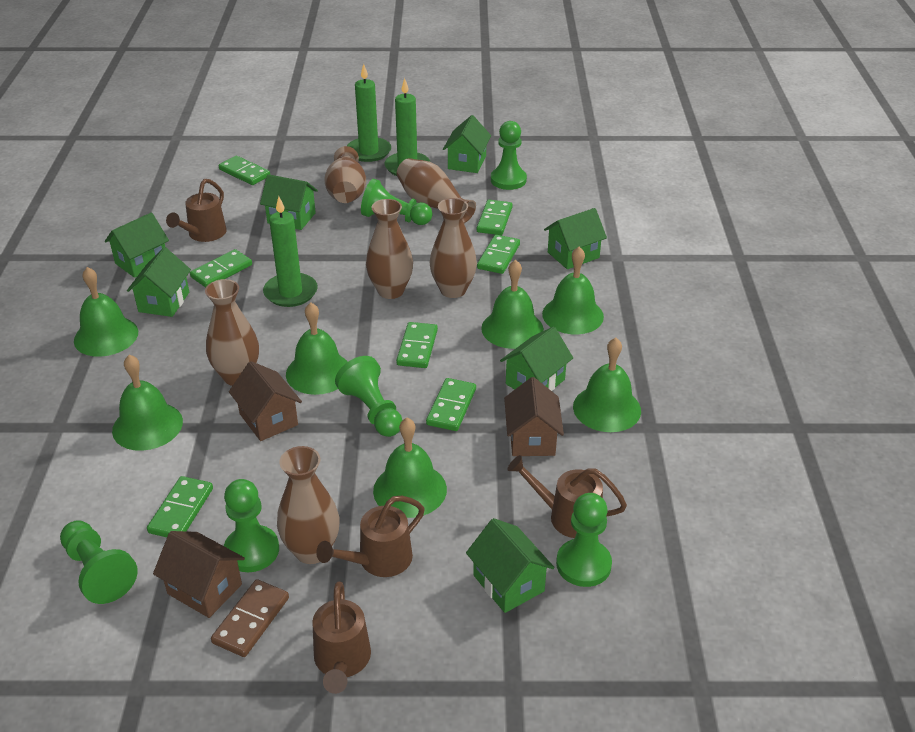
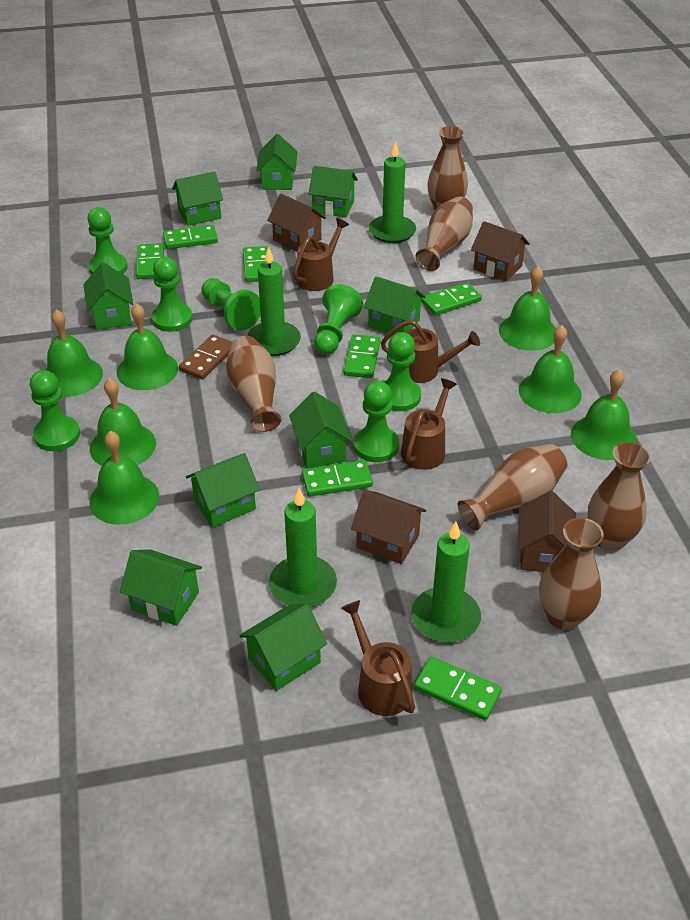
brown house: 3 -> 4
green candle: 3 -> 4
green house: 7 -> 9
green pawn: 6 -> 7

